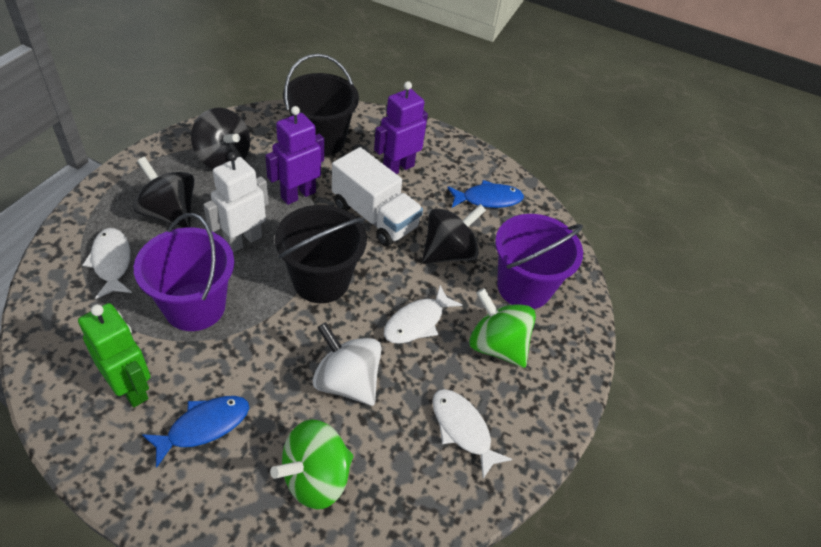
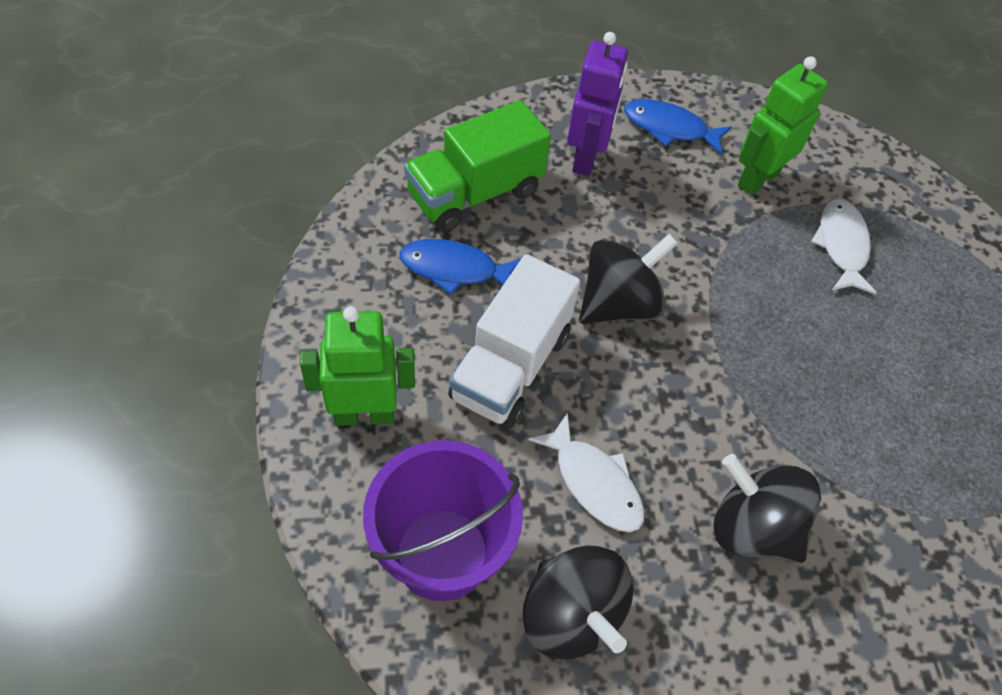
black bucket: 2 -> 0
green robot: 1 -> 2
green spinning top: 2 -> 0
green truck: 0 -> 1
purple bucket: 2 -> 1
purple robot: 2 -> 1
white fish: 3 -> 2
white robot: 1 -> 0
white spinning top: 1 -> 0

